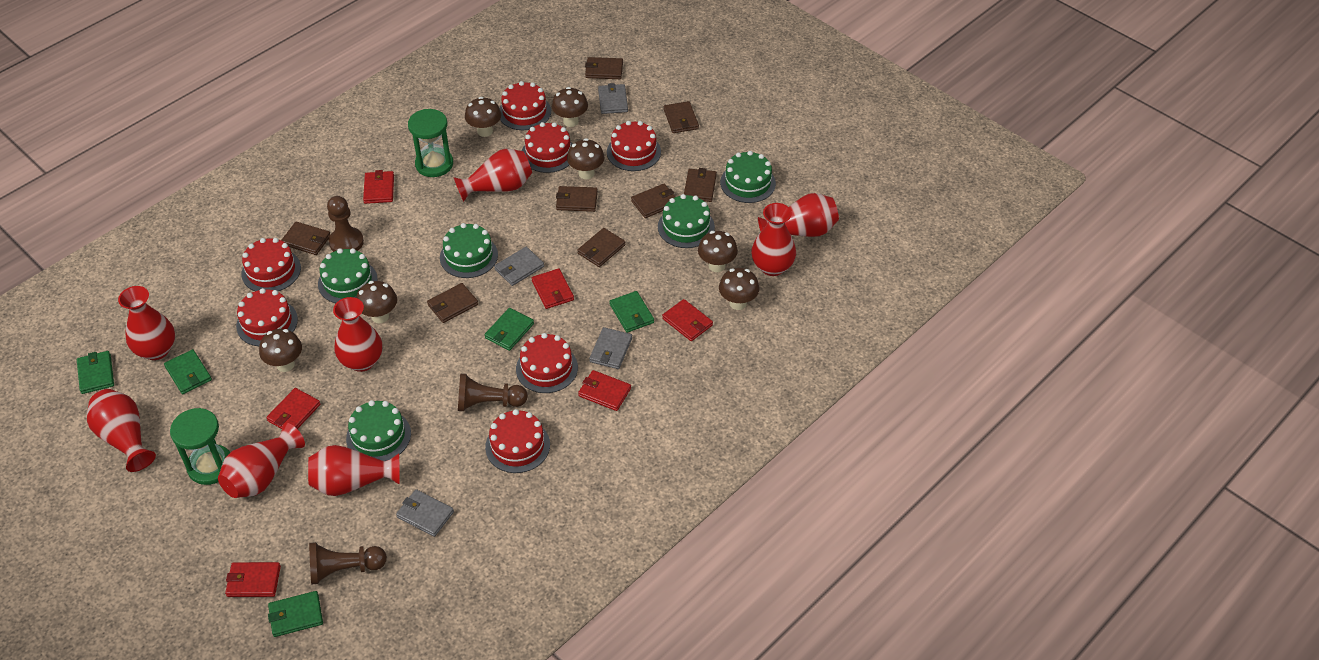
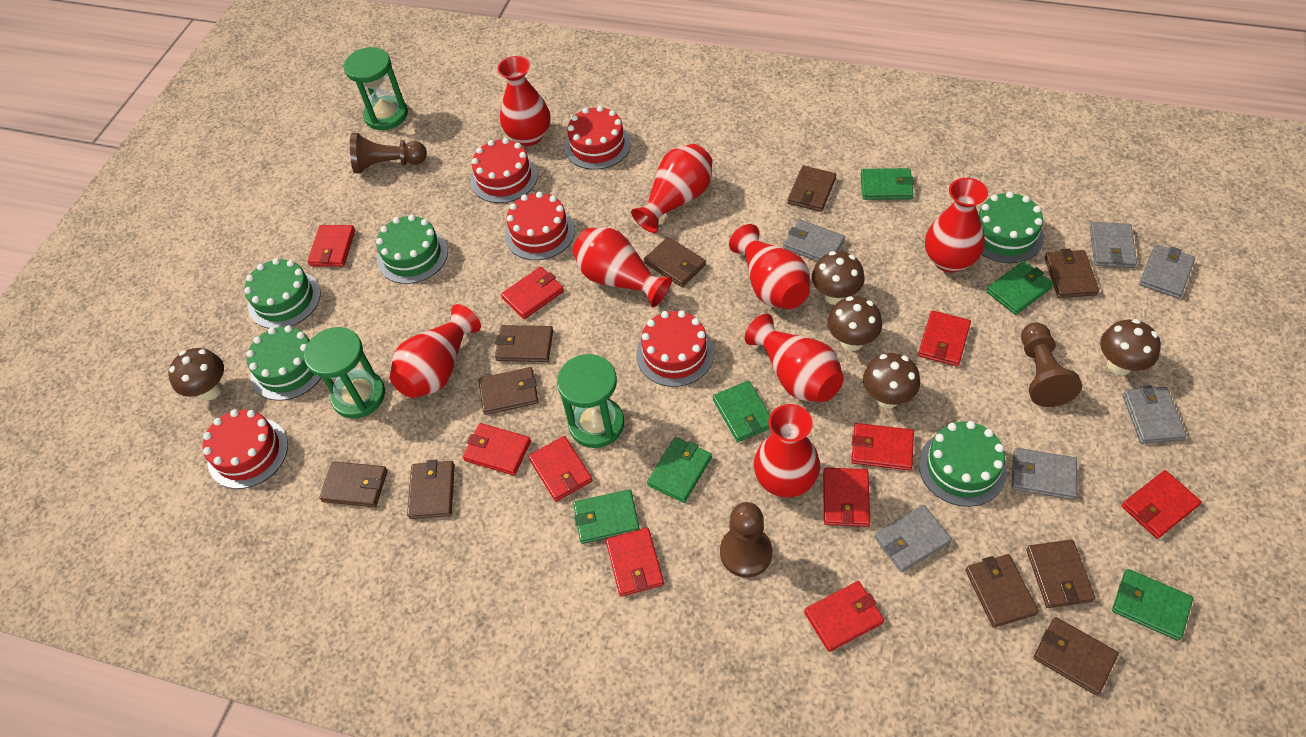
brown mushroom: 7 -> 5
brown wallet: 8 -> 10
green hourglass: 2 -> 3
green wallet: 5 -> 6
grey wallet: 4 -> 6
red cake: 7 -> 5
red wallet: 6 -> 10

